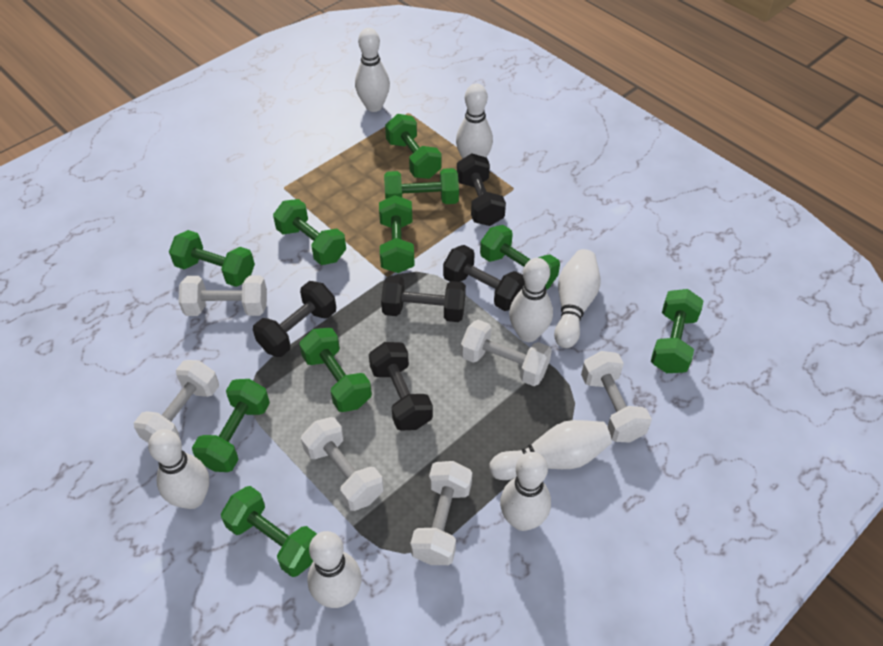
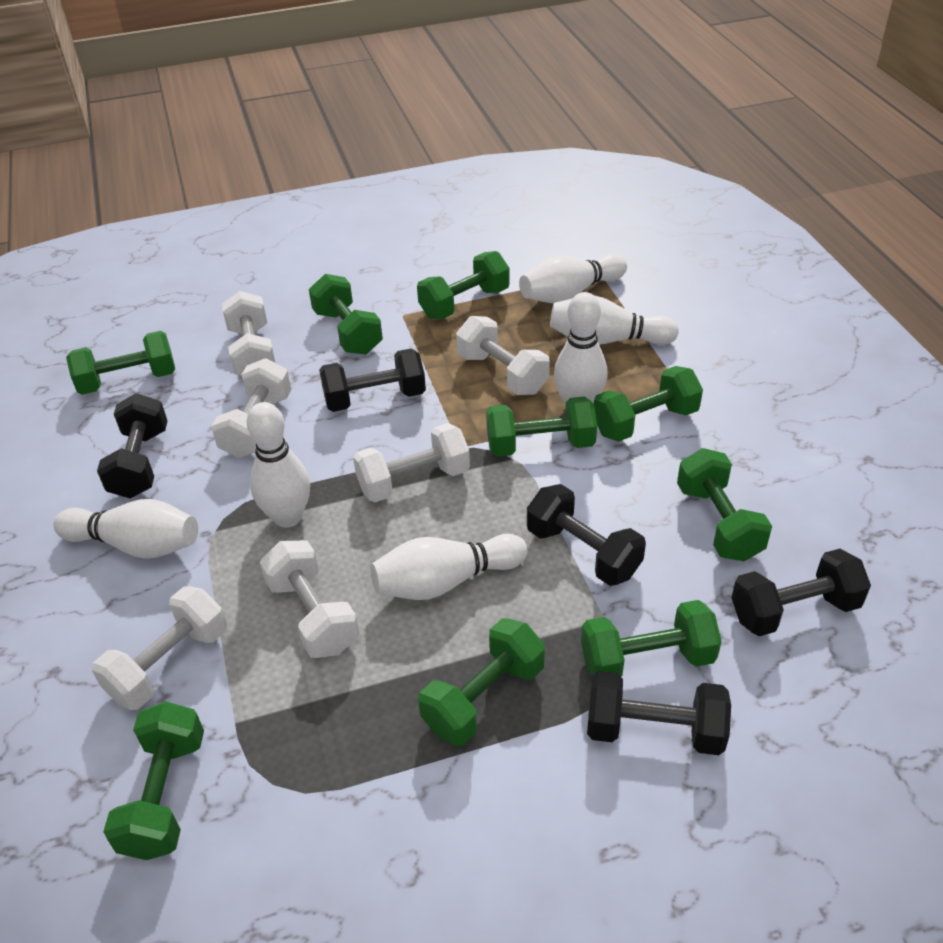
green dumbbell: 10 -> 9
white bowling pin: 8 -> 6

